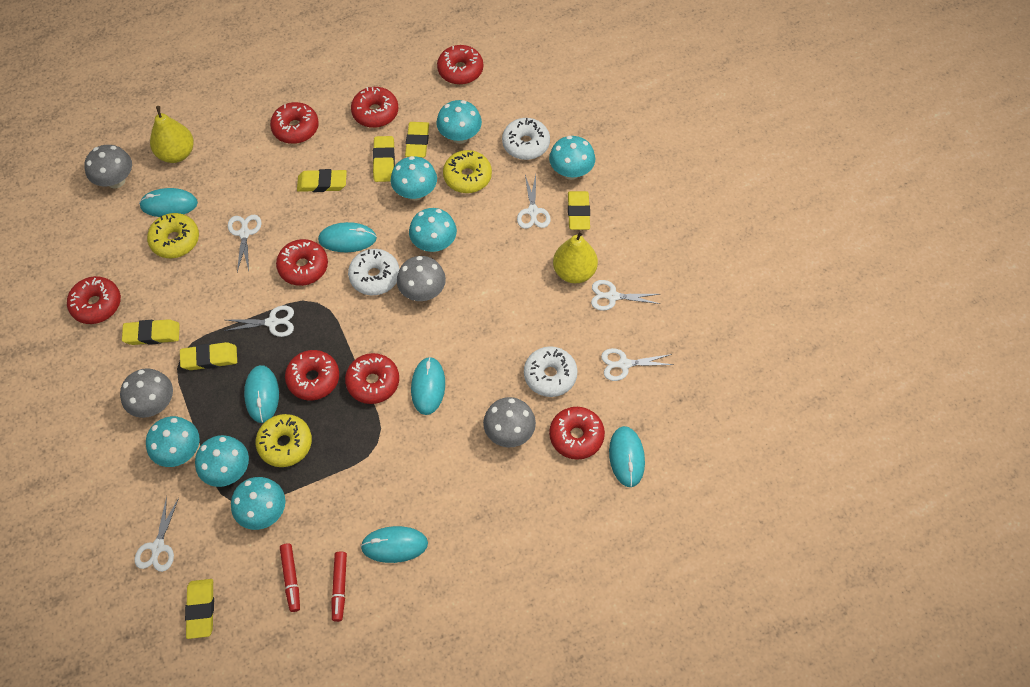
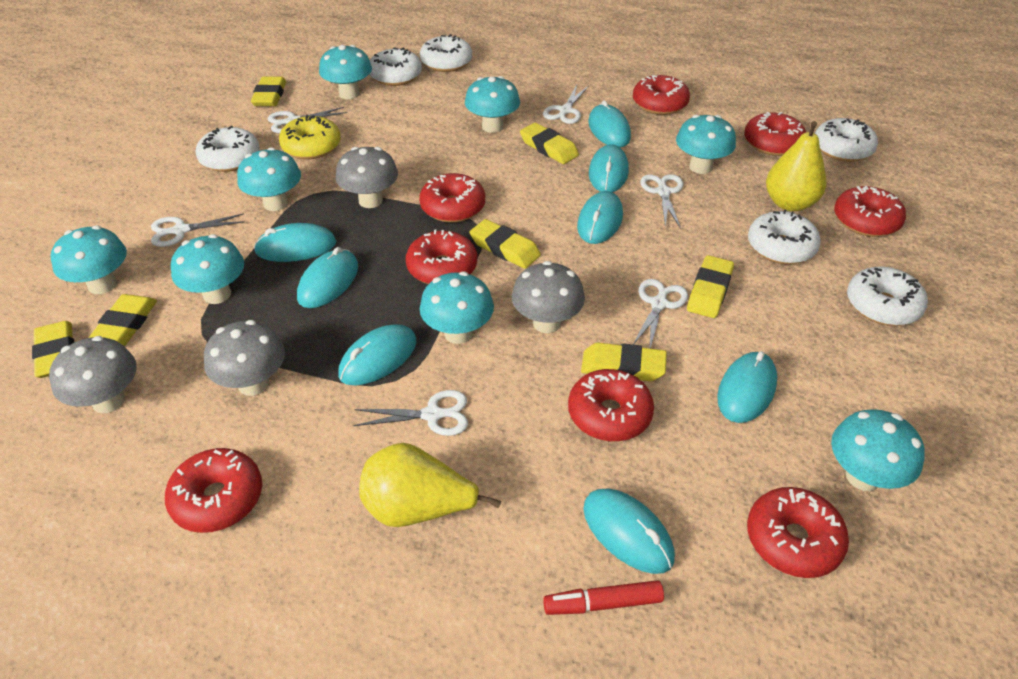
red marker: 2 -> 1
turquoise mouse: 6 -> 8
turquoise mushroom: 7 -> 8
white donut: 3 -> 6
yellow donut: 3 -> 1

